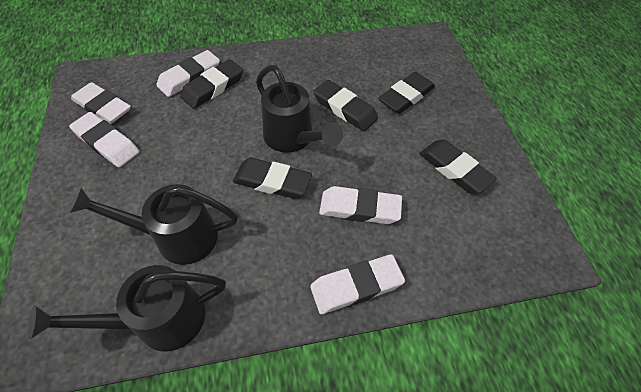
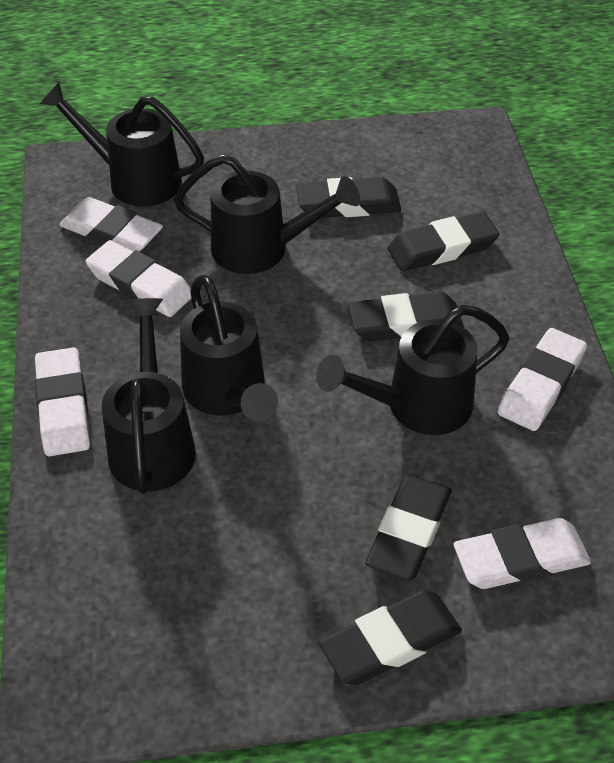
black watering can: 3 -> 5

